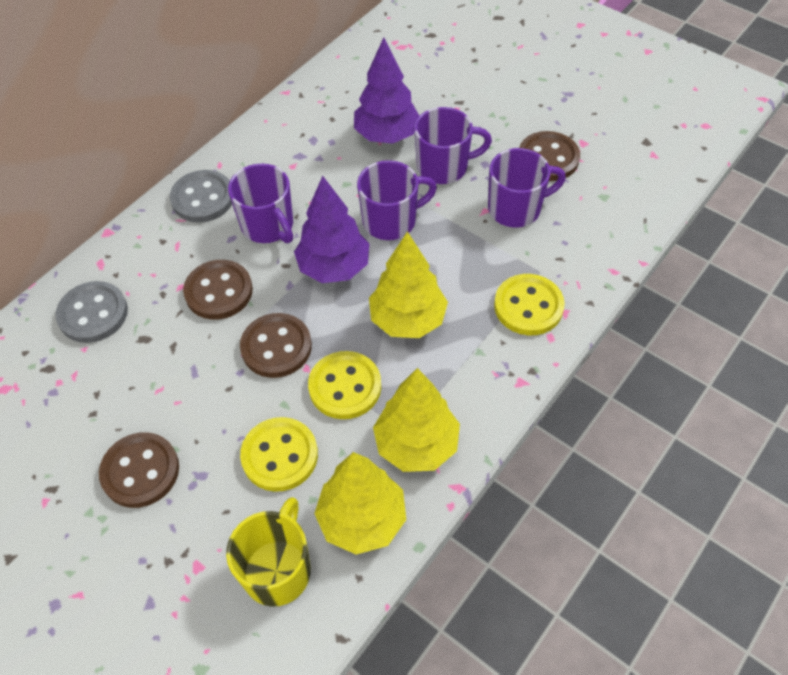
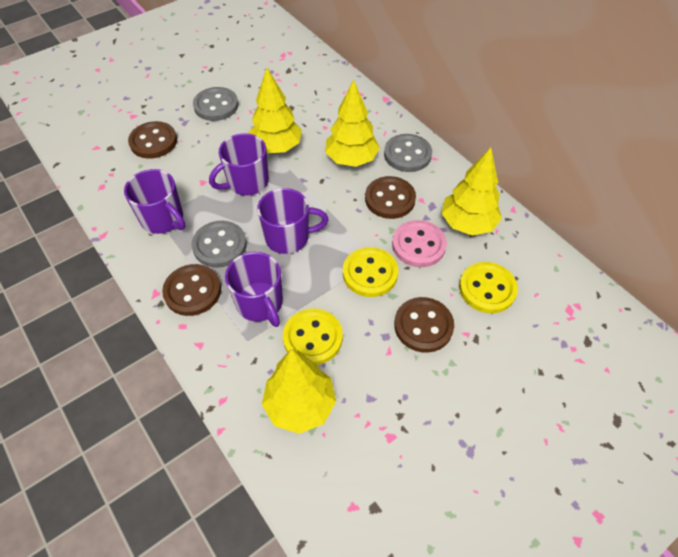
grey button: 2 -> 3
pink button: 0 -> 1
purple tree: 2 -> 0
yellow mug: 1 -> 0
yellow tree: 3 -> 4

